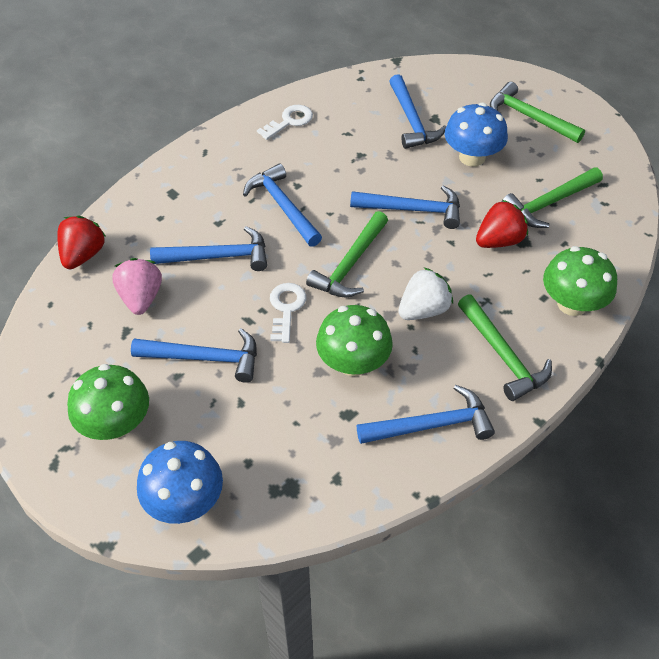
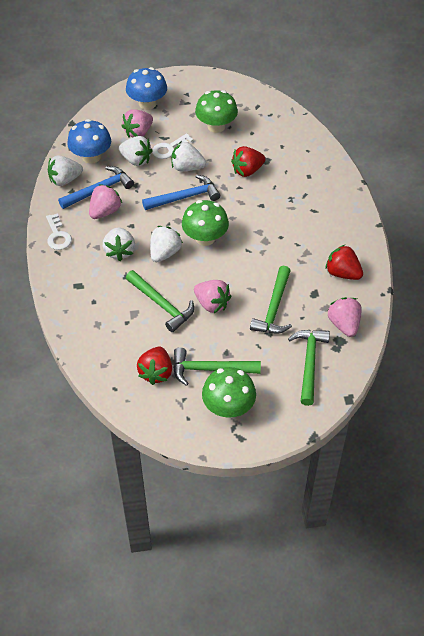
blue hammer: 6 -> 2
pink strawberry: 1 -> 4
red strawberry: 2 -> 3
white strawberry: 1 -> 5

